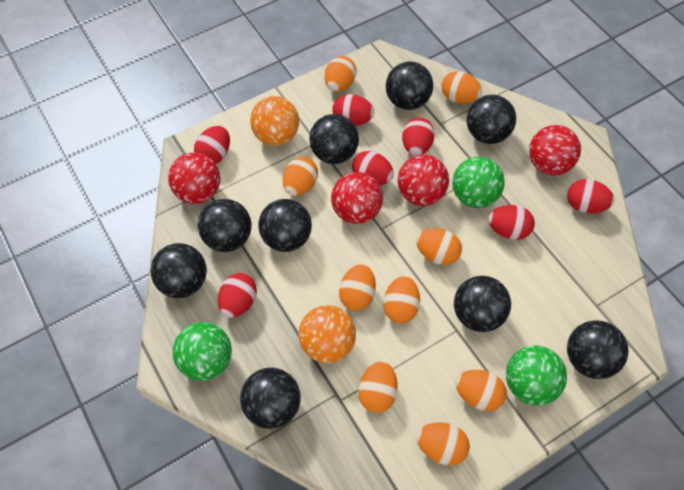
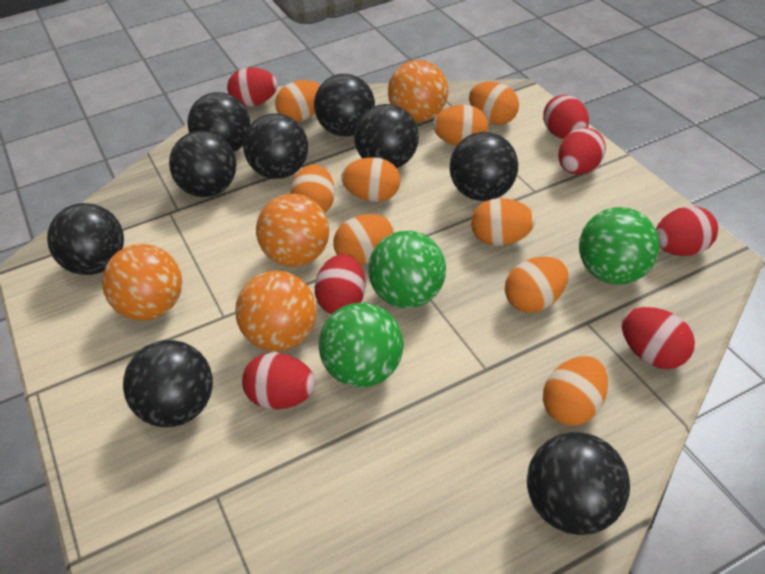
orange ball: 2 -> 4
red ball: 4 -> 0

